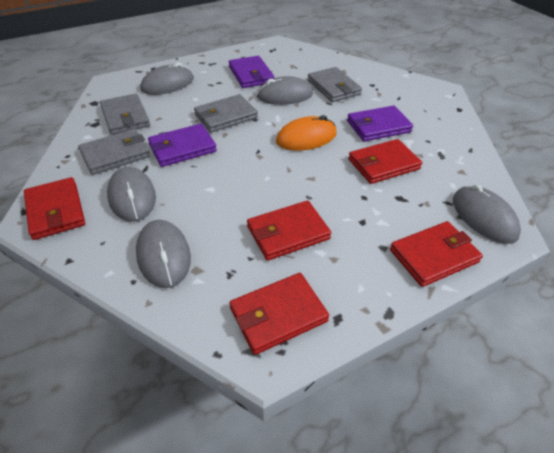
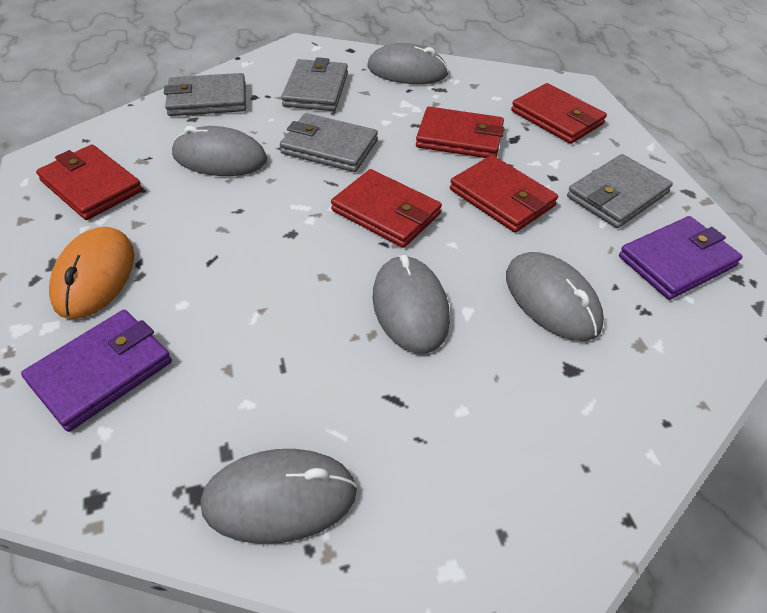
purple wallet: 3 -> 2

